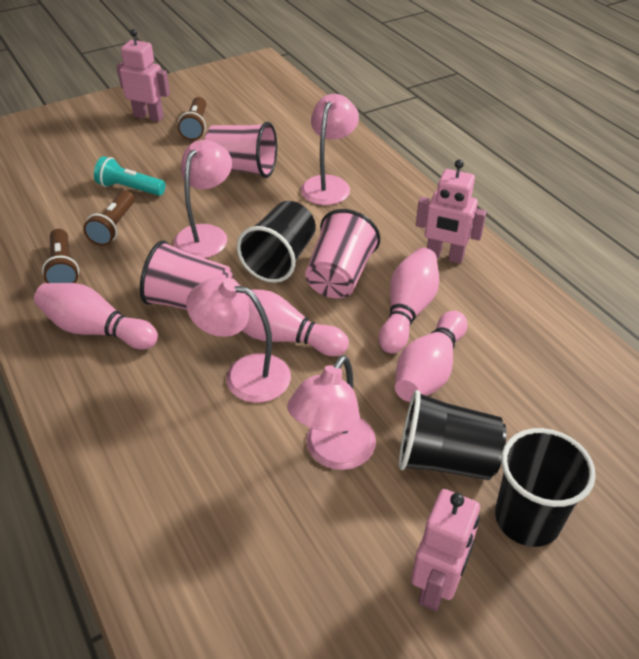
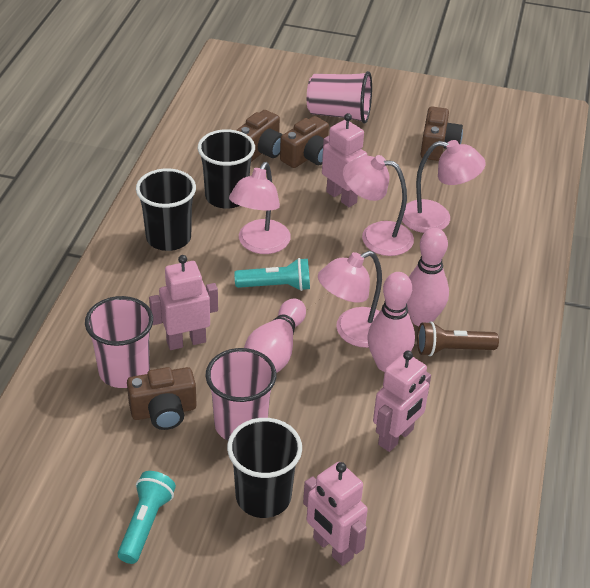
brown camera: 0 -> 4
brown flashlight: 3 -> 1
pink bowling pin: 4 -> 3
pink robot: 3 -> 4
turquoise flashlight: 1 -> 2

